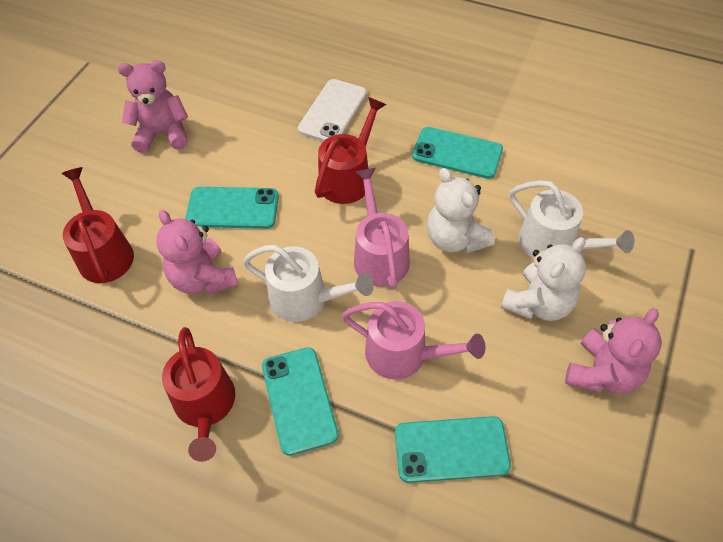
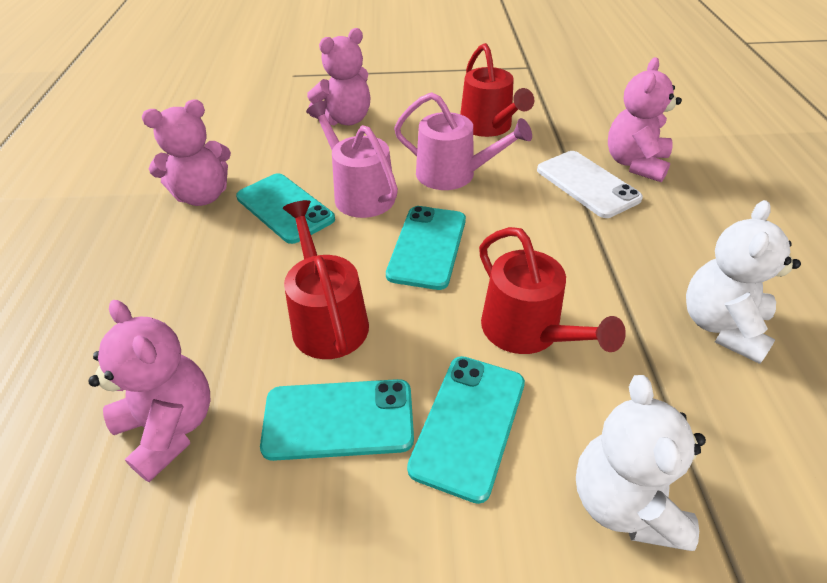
pink teddy bear: 3 -> 4
white watering can: 2 -> 0

